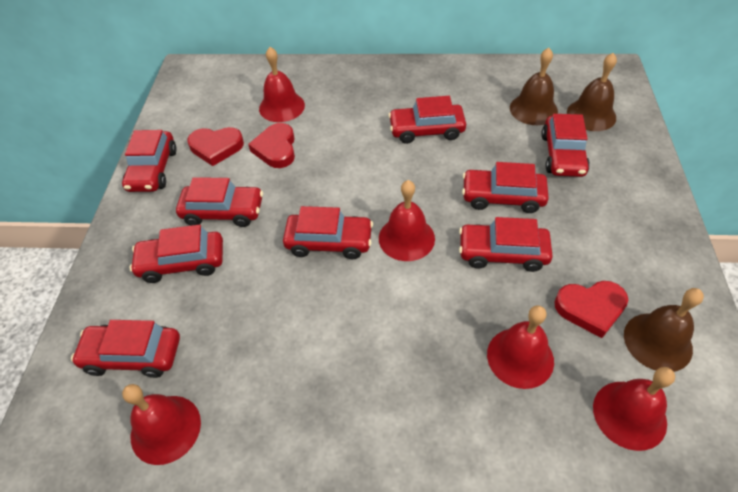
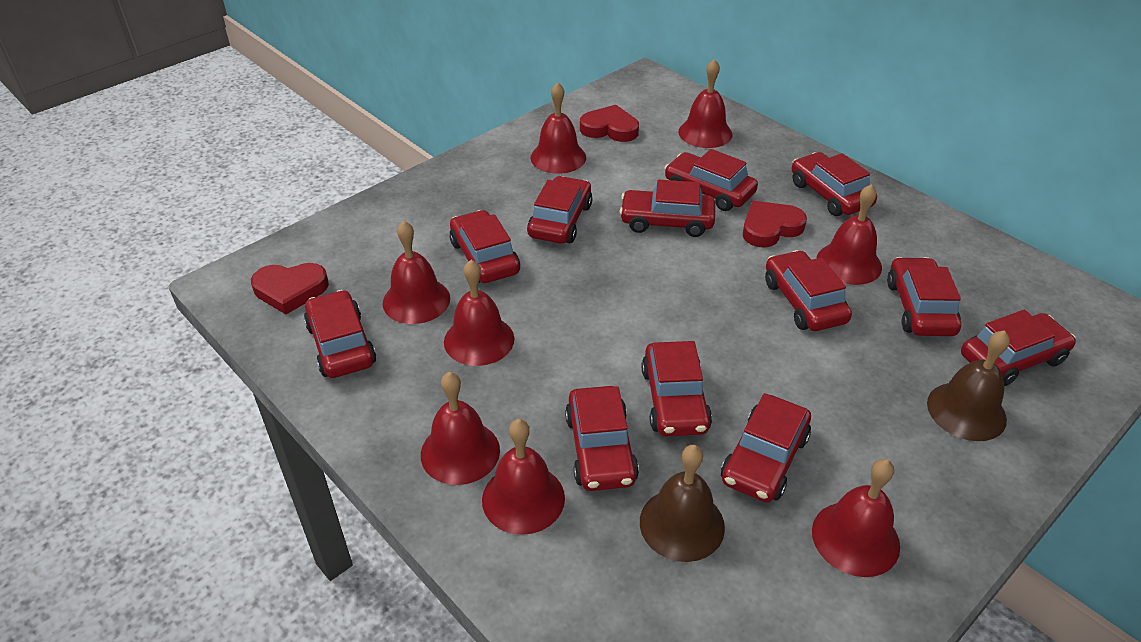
brown bell: 3 -> 2
red bell: 5 -> 8
red car: 9 -> 12

